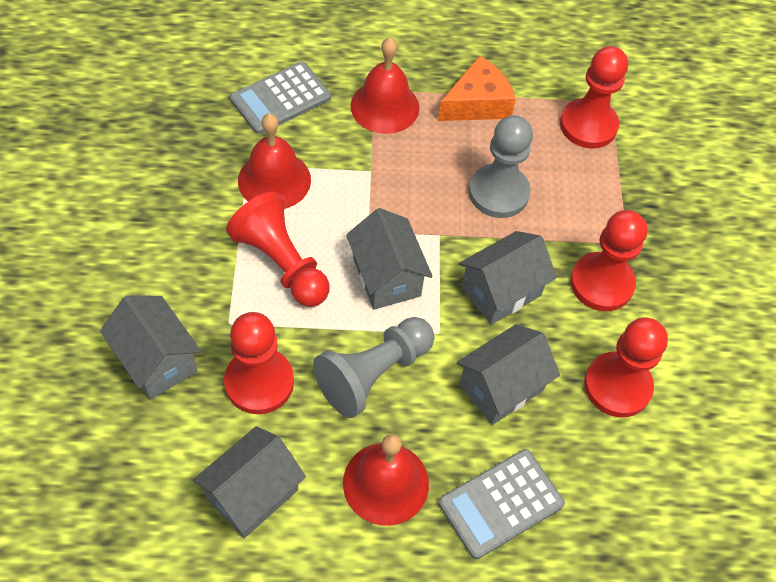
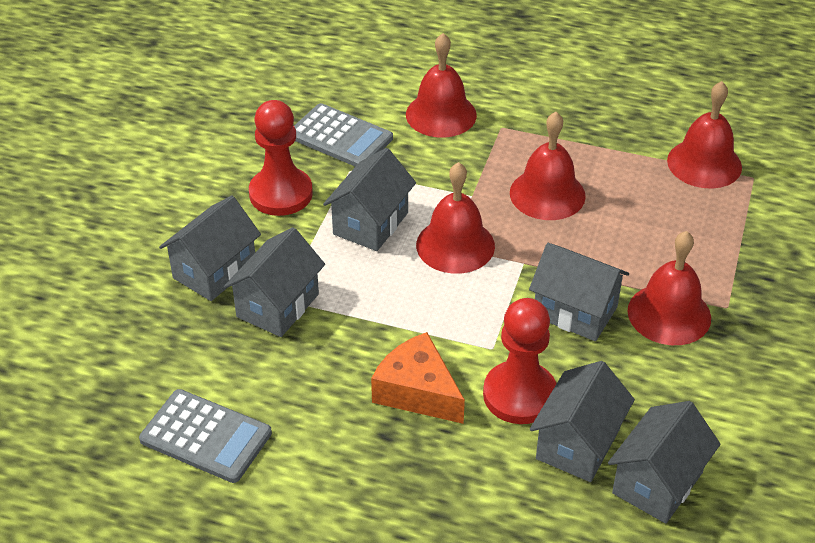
grey house: 5 -> 6
grey pawn: 2 -> 0
red bell: 3 -> 5
red pawn: 5 -> 2

